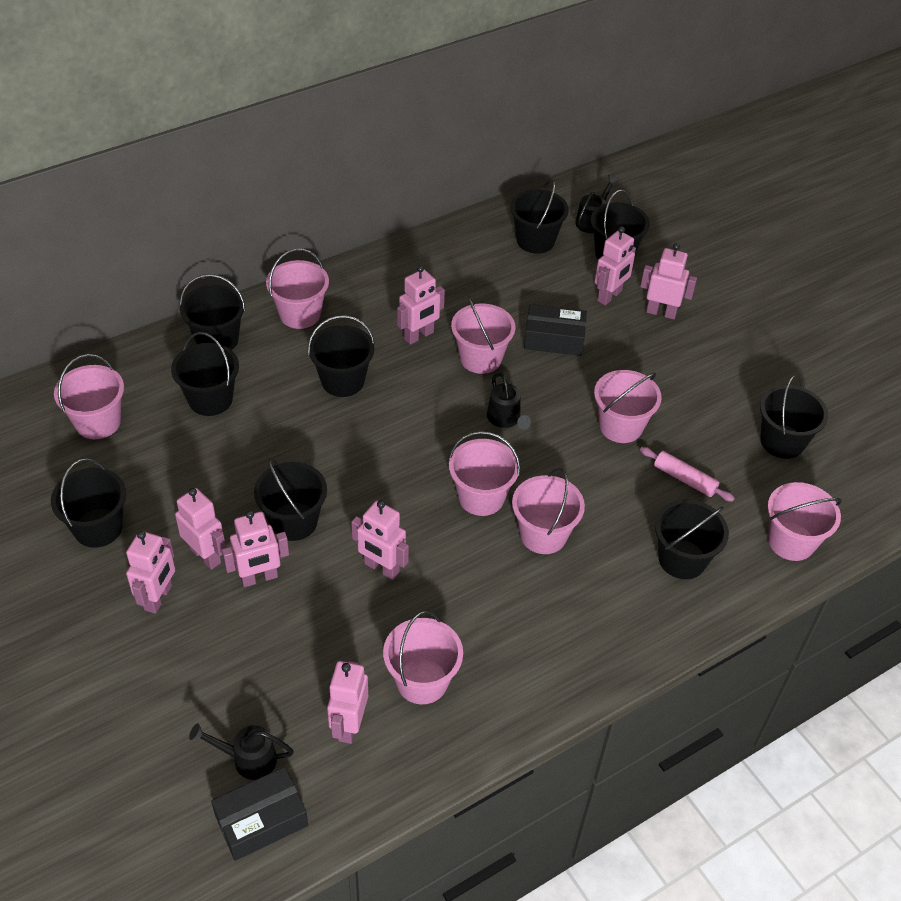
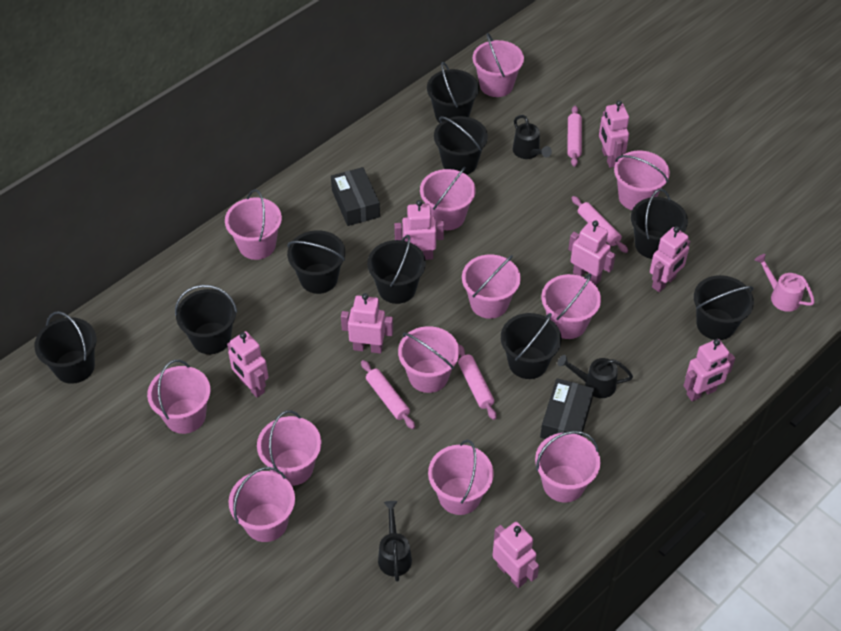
pink bucket: 8 -> 12
pink rolling pin: 1 -> 4
pink watering can: 0 -> 1

